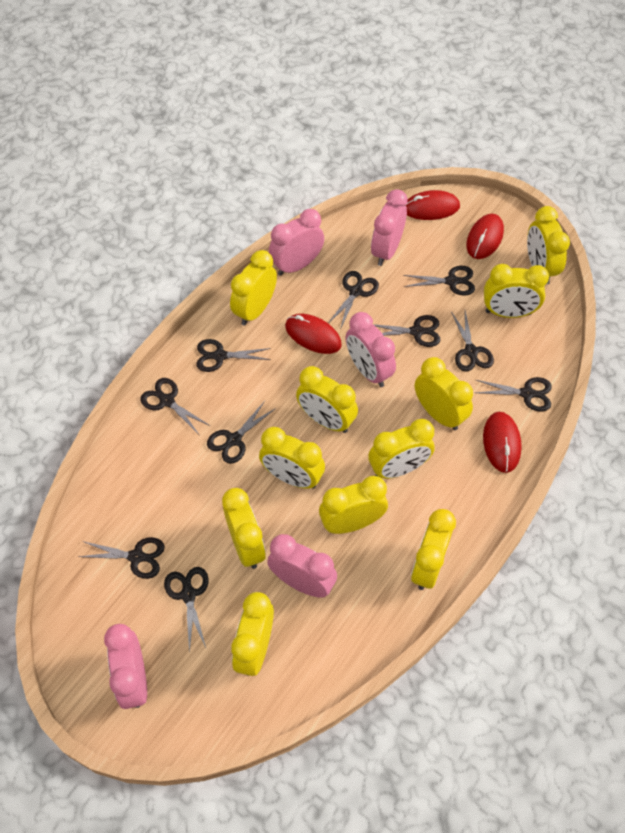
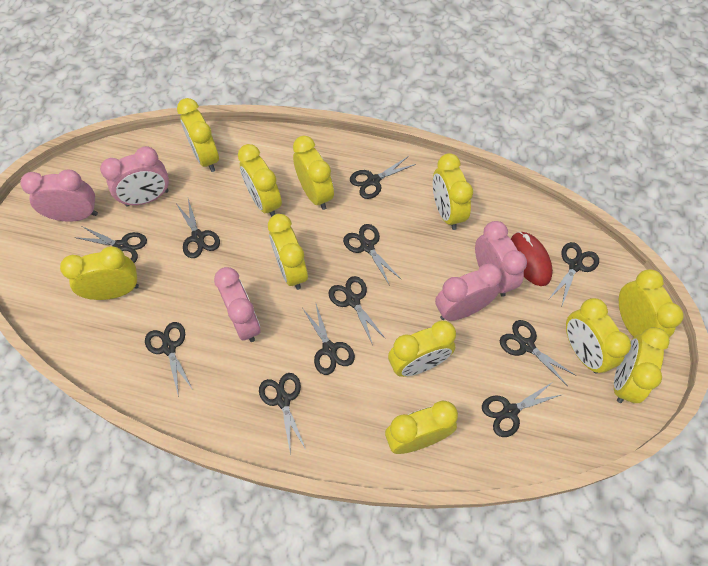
black scissors: 10 -> 11
red mouse: 4 -> 1

